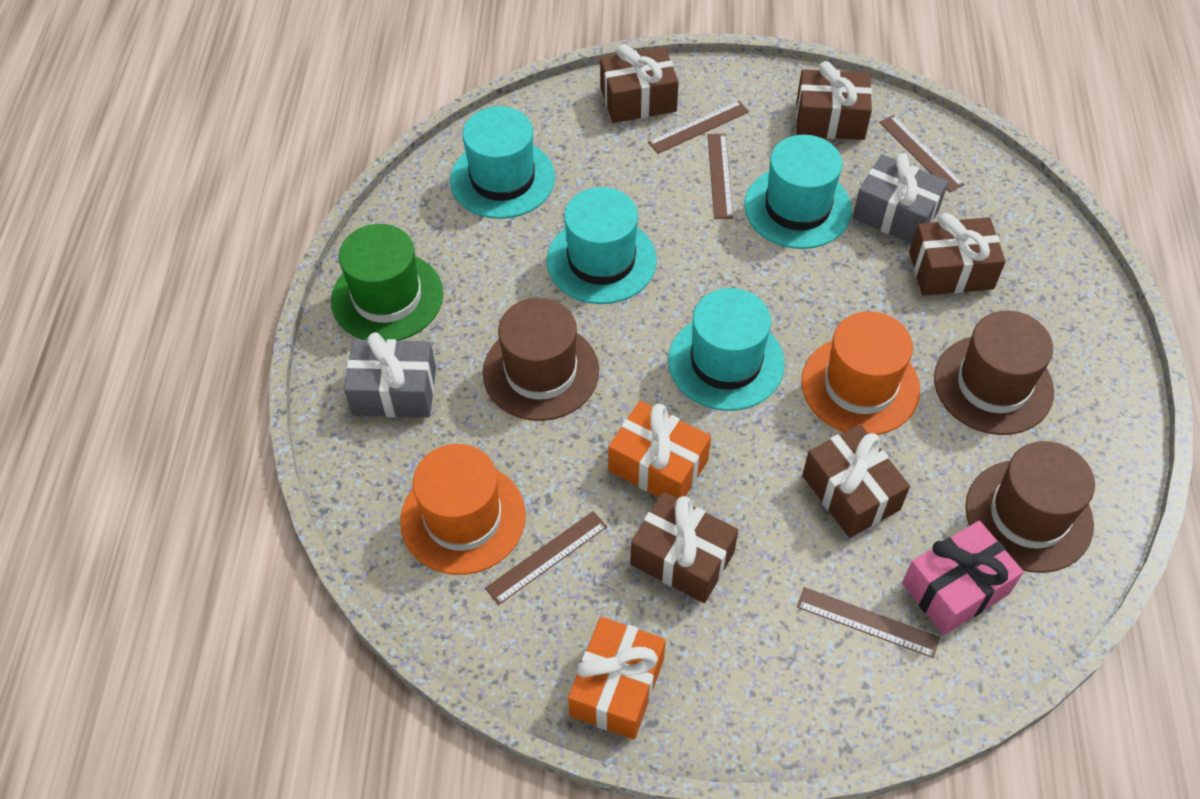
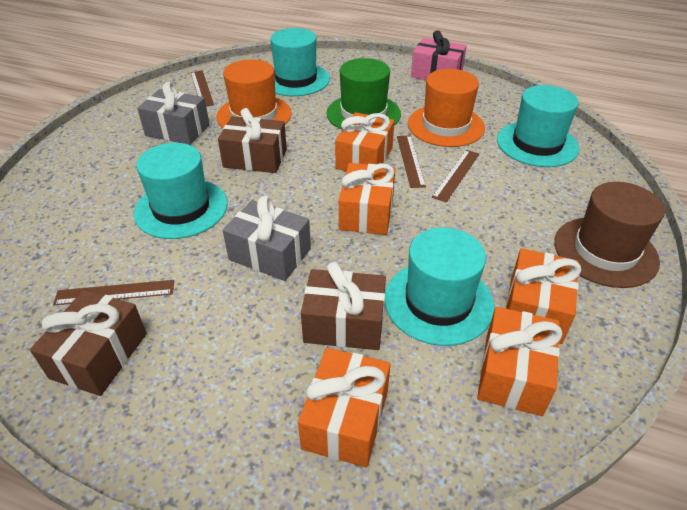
brown gift: 5 -> 3
brown hat: 3 -> 1
brown ruler: 5 -> 4
orange gift: 2 -> 5

